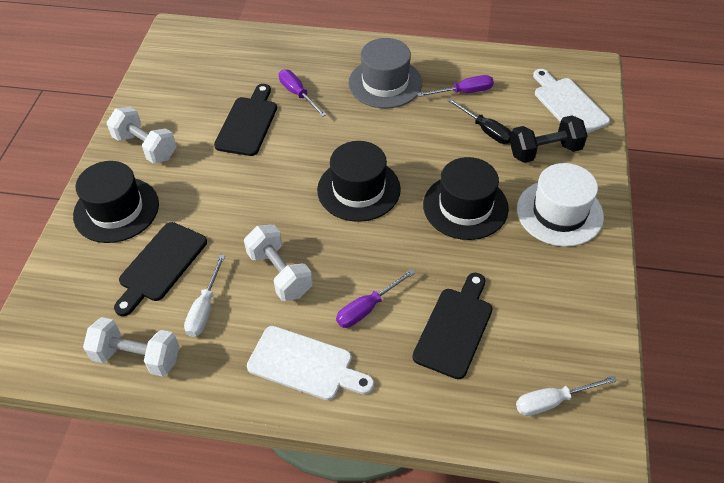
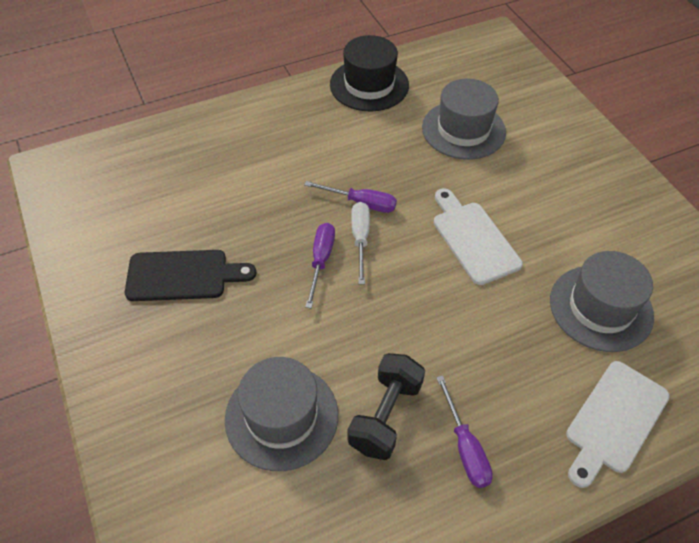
black cutting board: 3 -> 1
black hat: 3 -> 1
black screwdriver: 1 -> 0
grey hat: 1 -> 3
white dumbbell: 3 -> 0
white hat: 1 -> 0
white screwdriver: 2 -> 1

